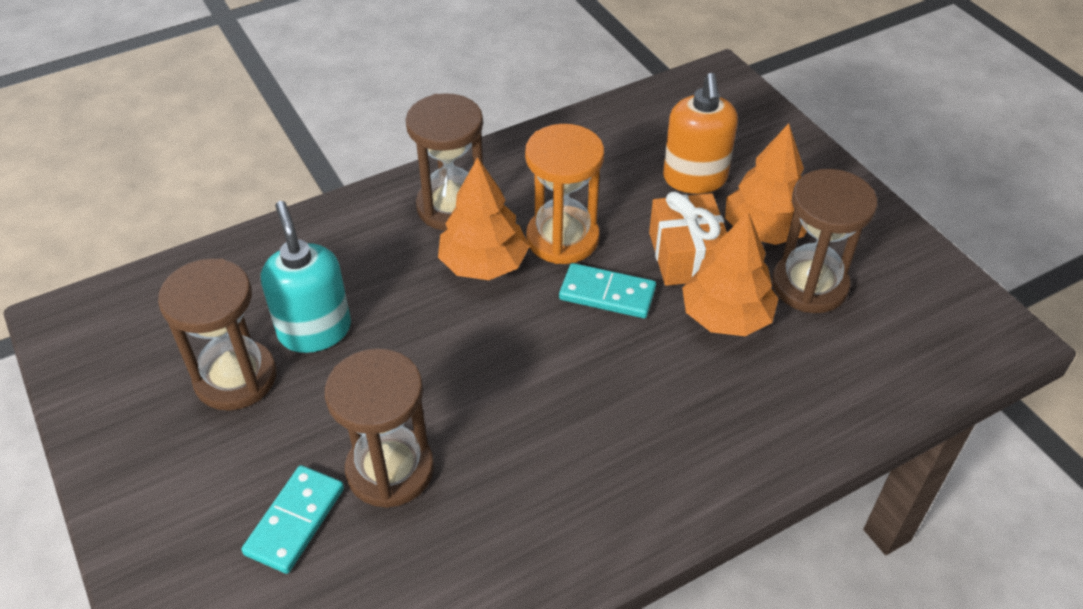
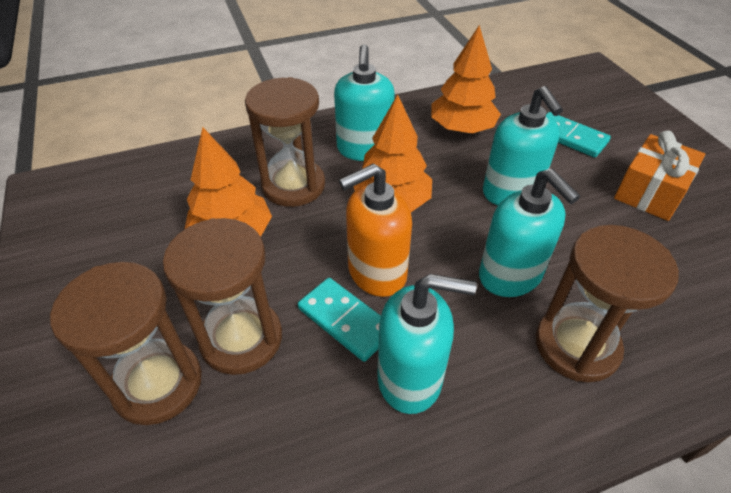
orange hourglass: 1 -> 0
turquoise soap dispenser: 1 -> 4

